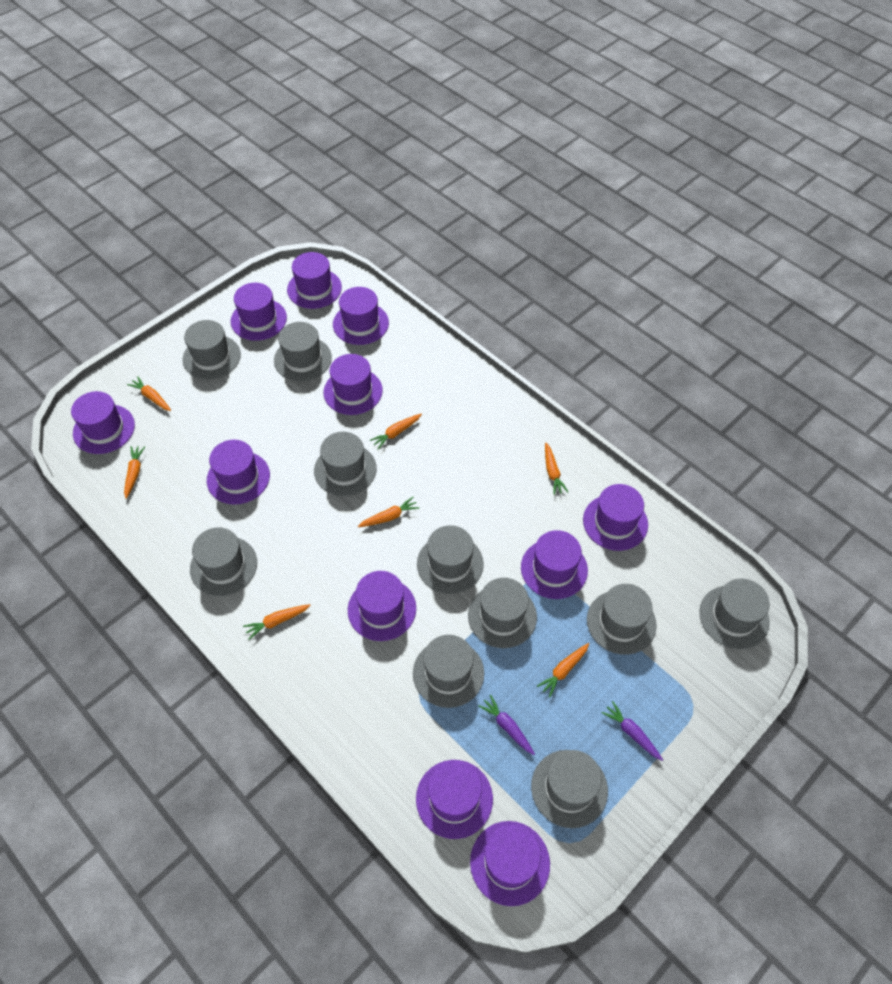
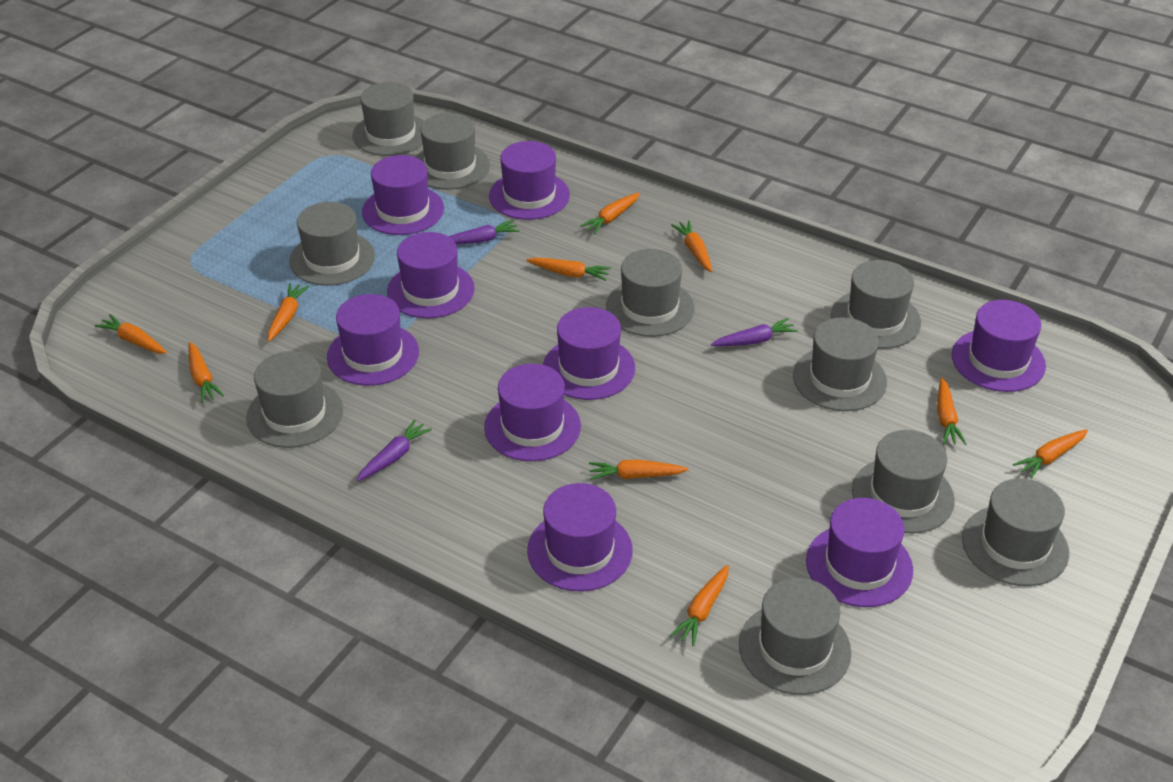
orange carrot: 7 -> 10
purple carrot: 2 -> 3
purple hat: 11 -> 9

